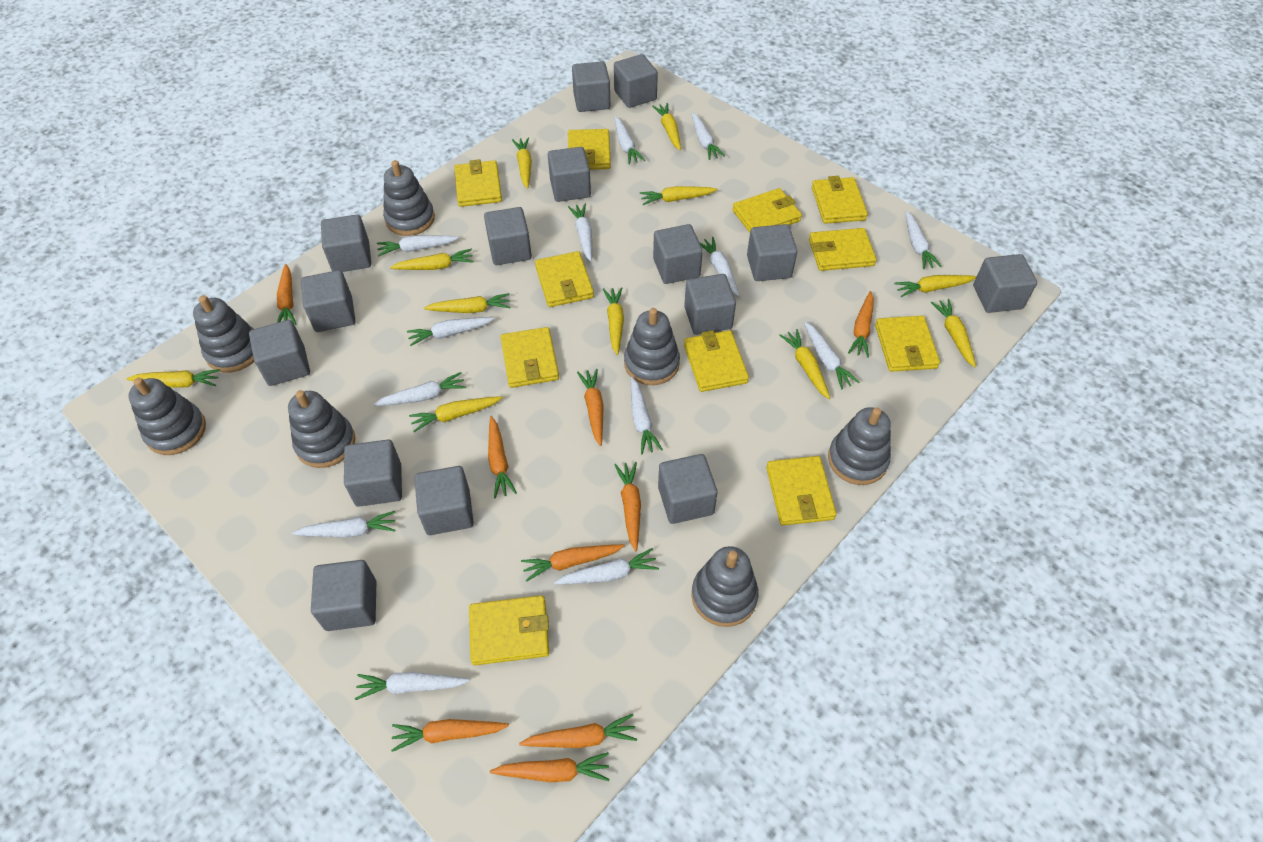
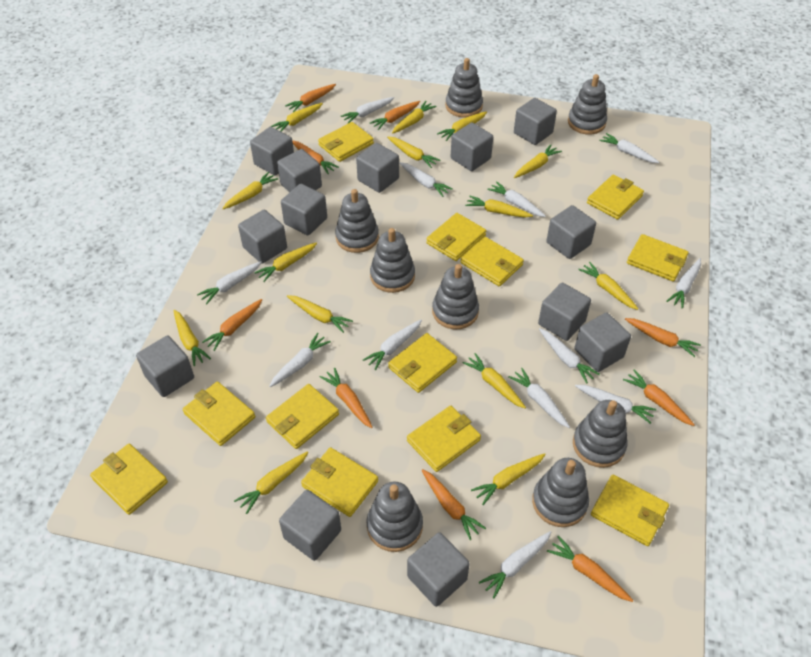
grey cube: 15 -> 13
grey stacking toy: 7 -> 8
white carrot: 13 -> 12
yellow carrot: 11 -> 14
yellow wallet: 11 -> 12

